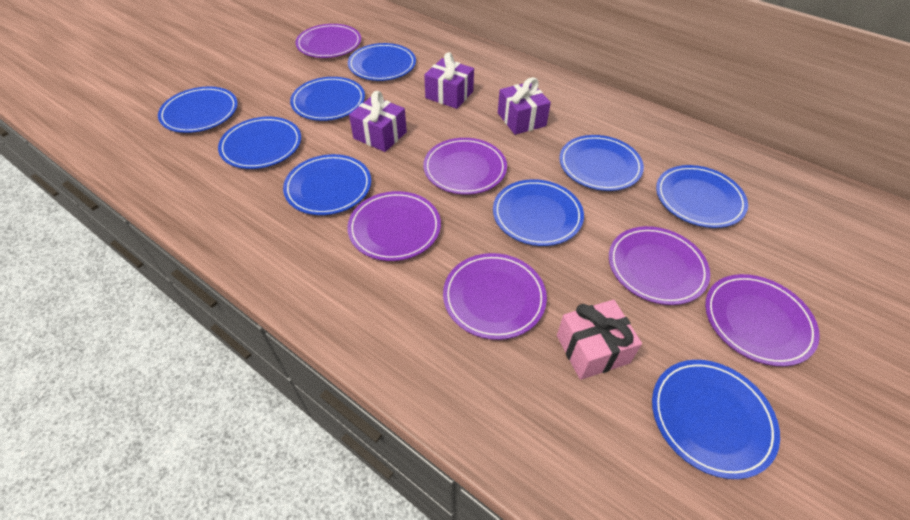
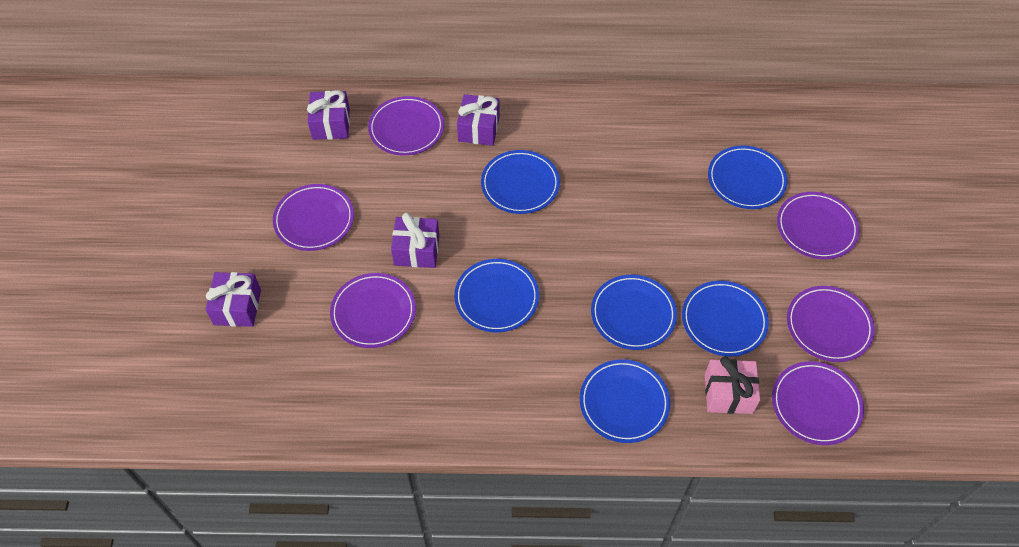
blue plate: 9 -> 6
purple gift: 3 -> 4

